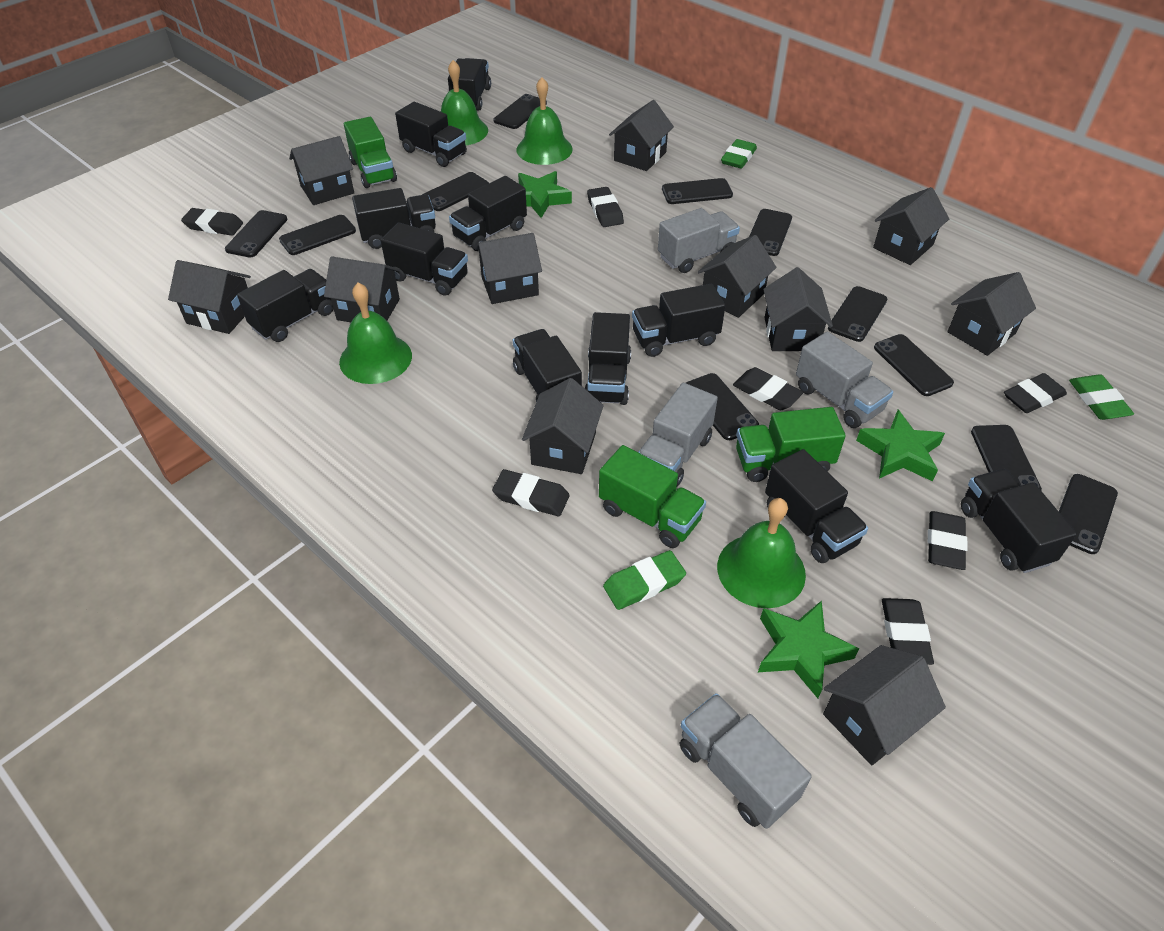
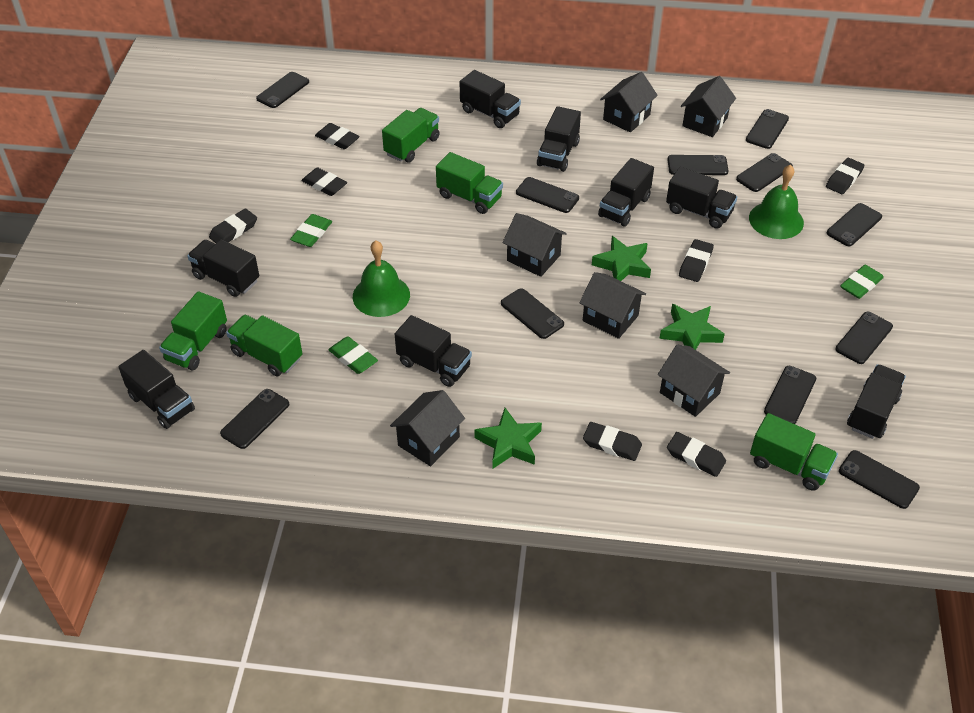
black house: 11 -> 6
black truck: 11 -> 8
green bell: 4 -> 2
green truck: 3 -> 5
grey truck: 4 -> 0

